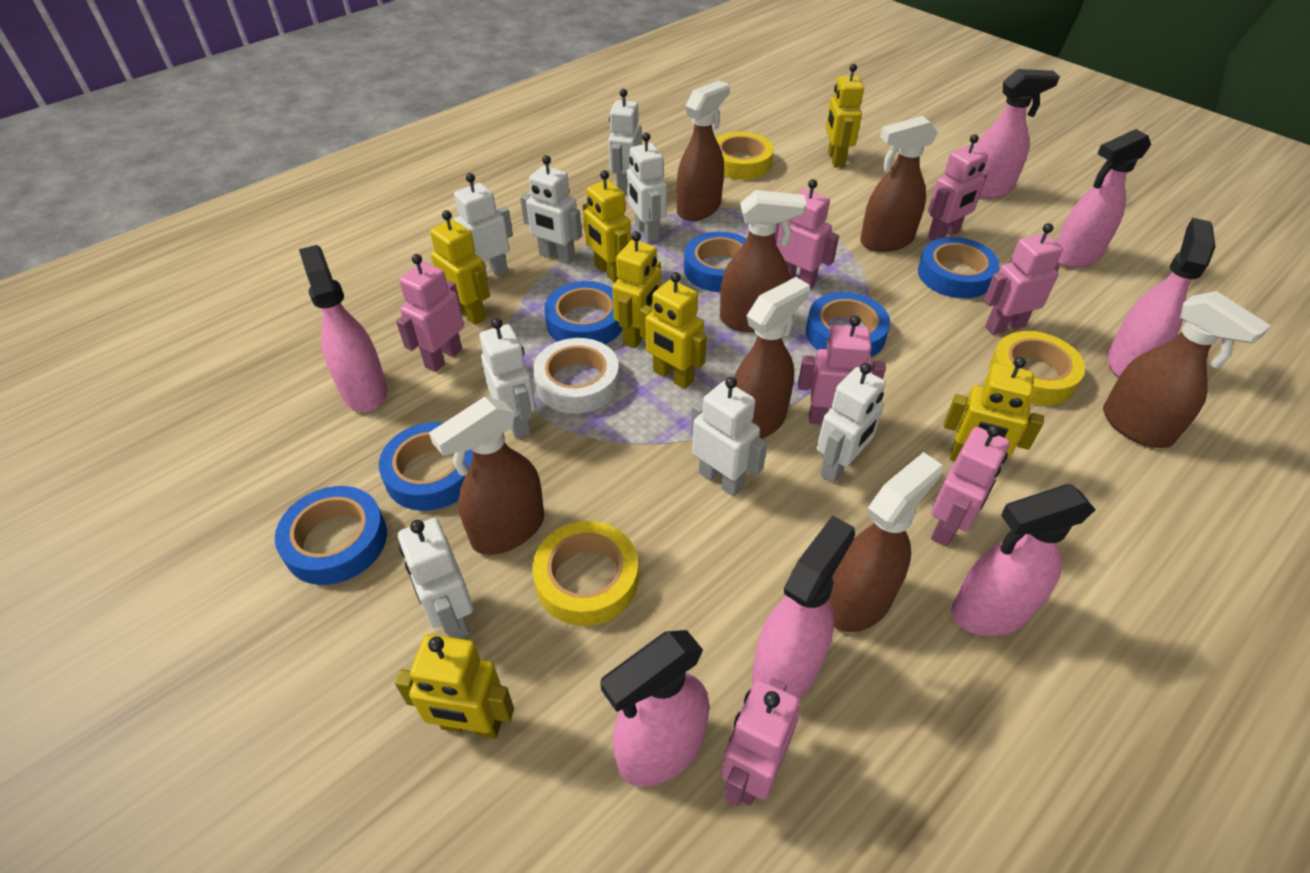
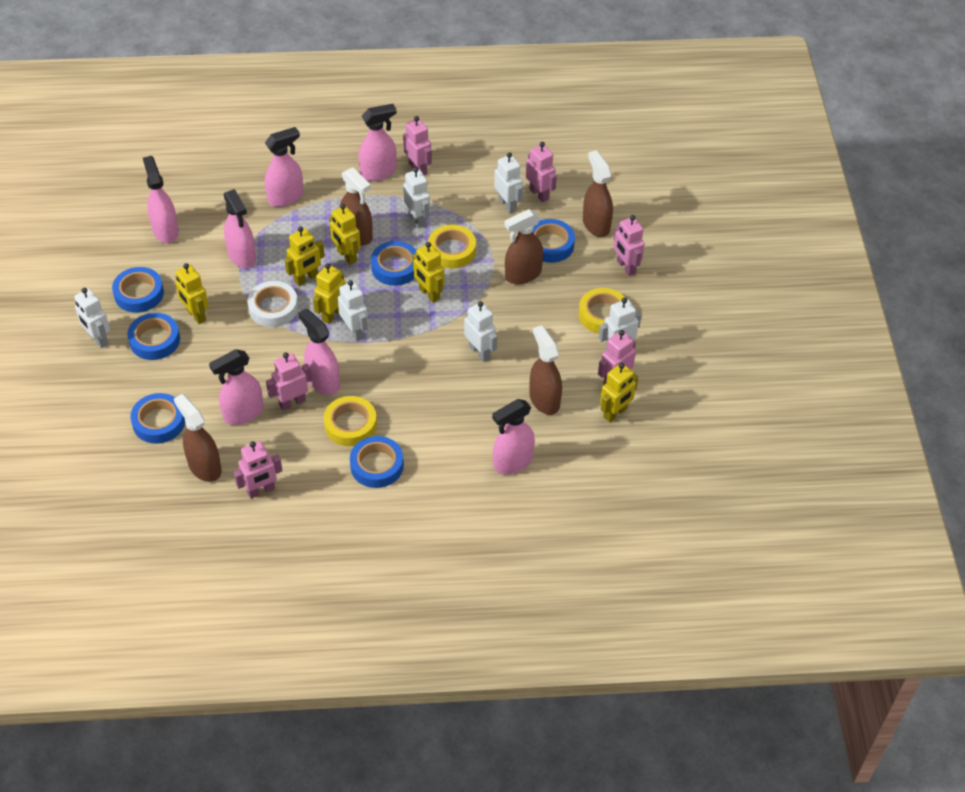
brown spray bottle: 7 -> 5
pink robot: 7 -> 6
white robot: 8 -> 6
yellow robot: 7 -> 6

